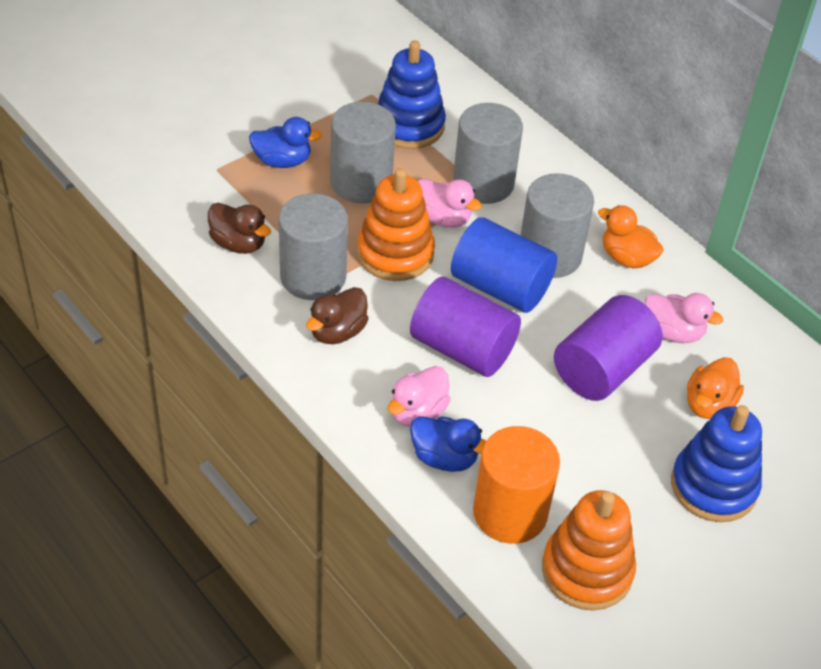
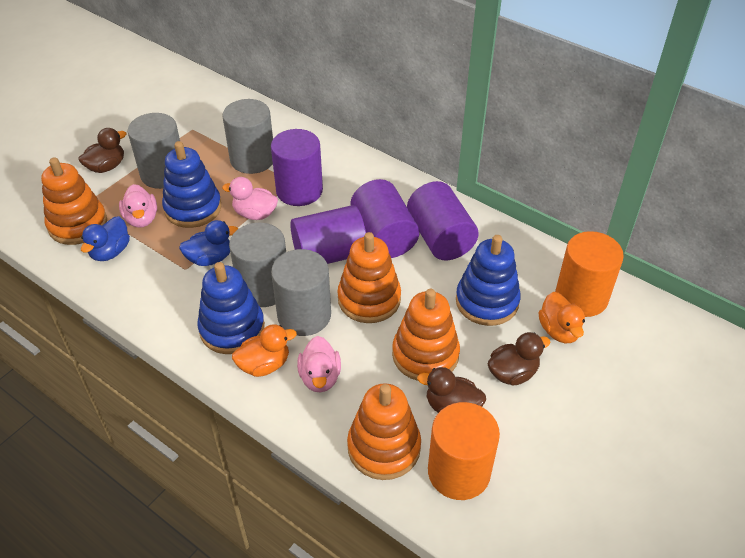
blue cylinder: 1 -> 0
blue stacking toy: 2 -> 3
brown duck: 2 -> 3
orange cylinder: 1 -> 2
orange stacking toy: 2 -> 4
purple cylinder: 2 -> 4

